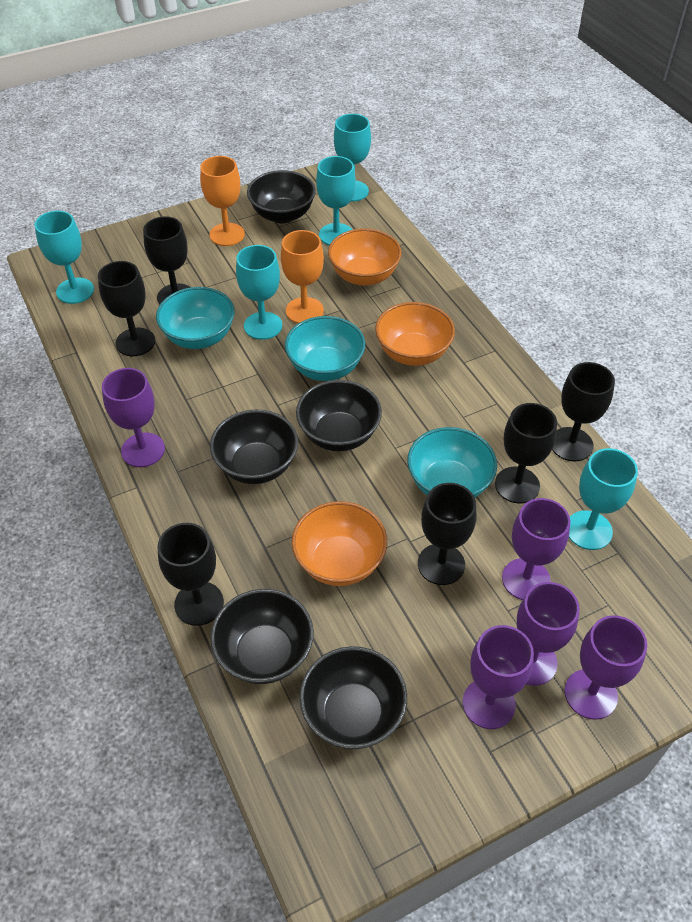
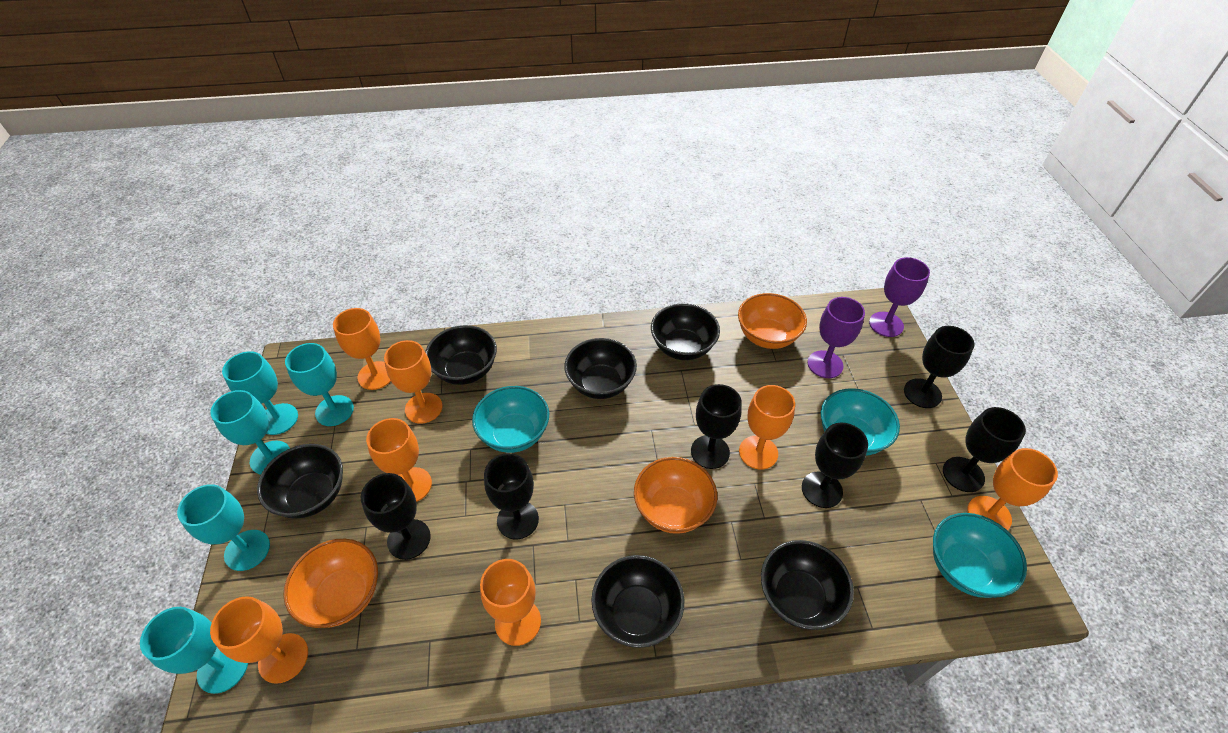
black bowl: 5 -> 6
orange goblet: 2 -> 7
purple goblet: 5 -> 2

